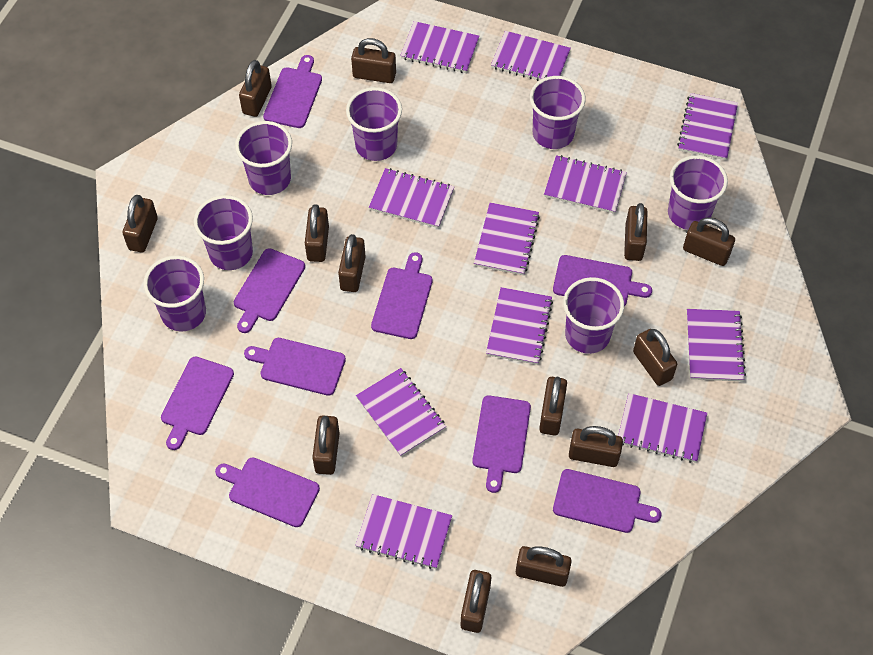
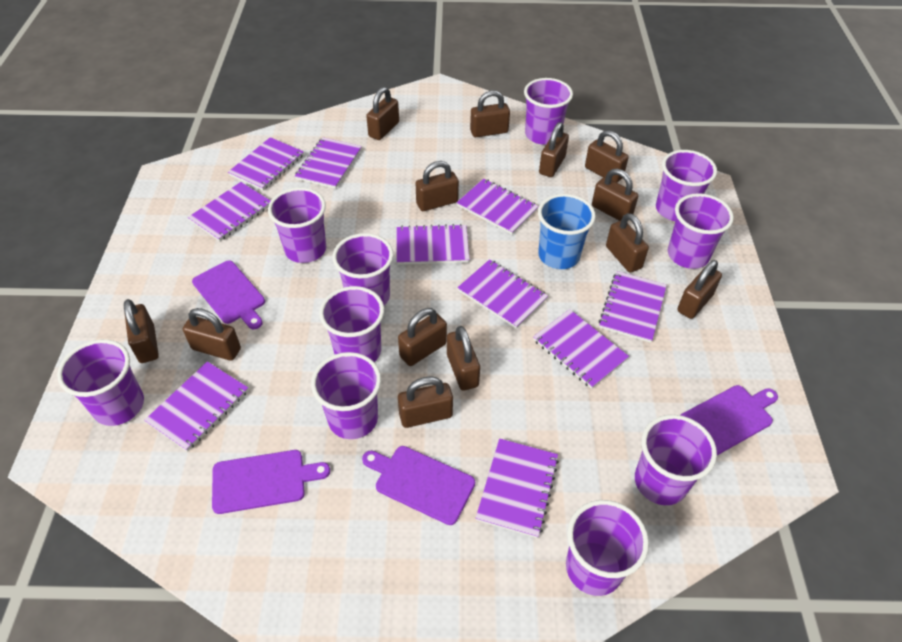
blue cup: 0 -> 1
purple cup: 7 -> 10
purple cutting board: 9 -> 4
purple notebook: 11 -> 10

